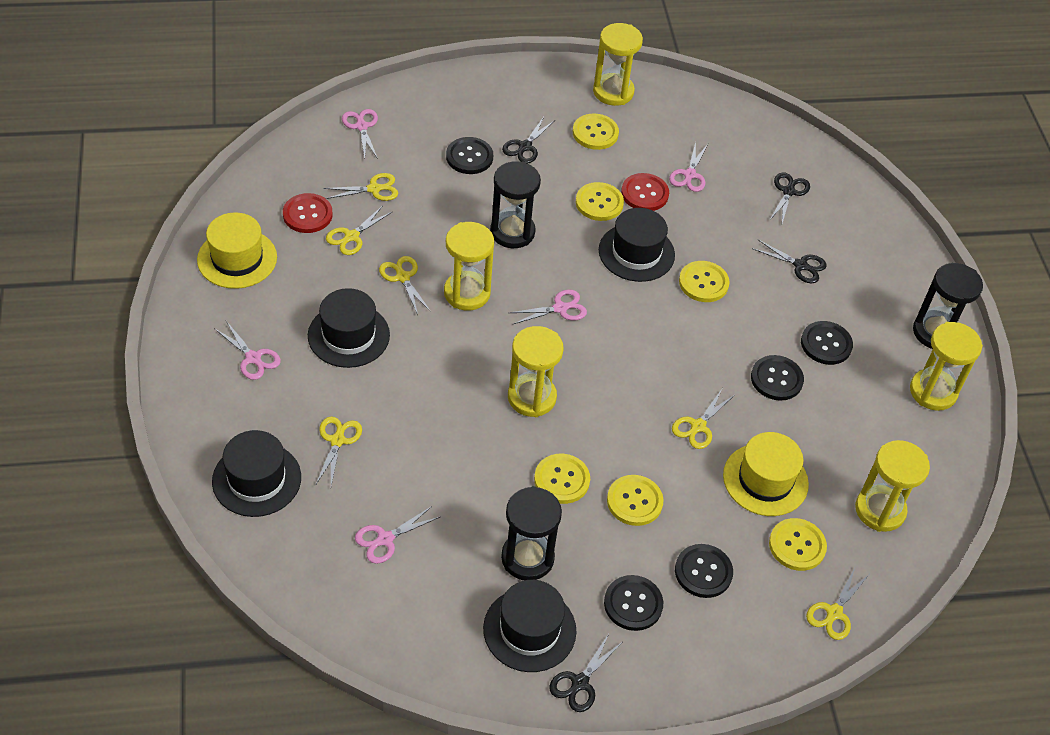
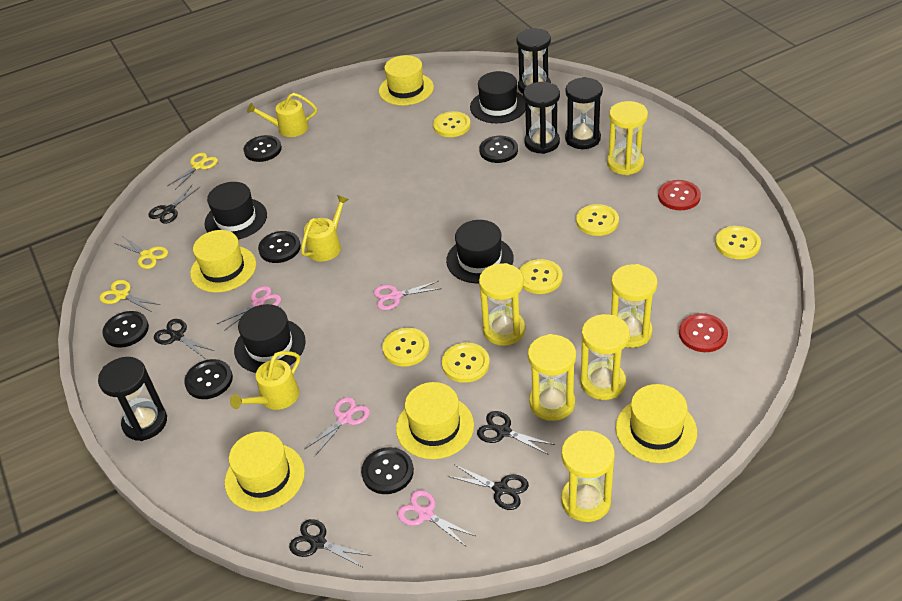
black button: 5 -> 6
black hourglass: 3 -> 4
black scissors: 4 -> 5
pink scissors: 5 -> 4
yellow hat: 2 -> 5
yellow hourglass: 5 -> 6
yellow scissors: 6 -> 3
yellow watering can: 0 -> 3

